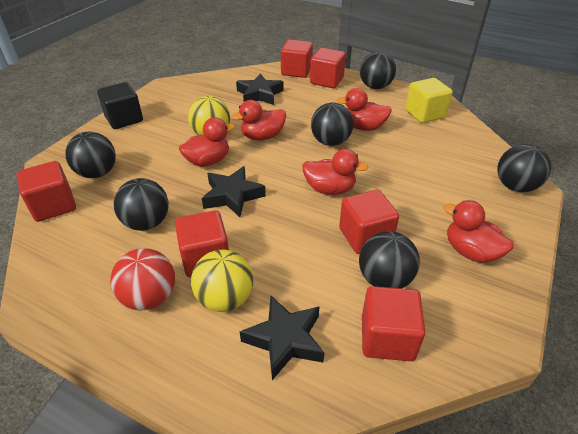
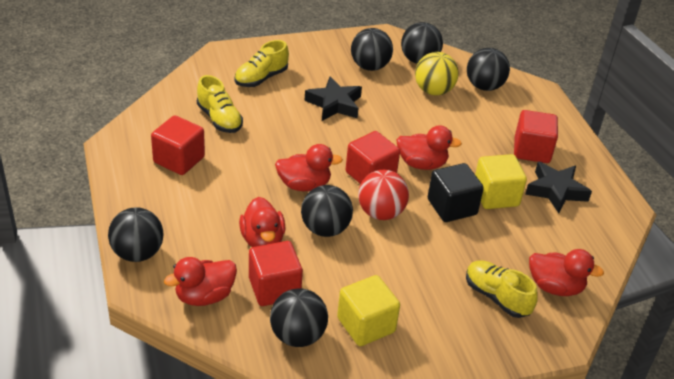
black star: 3 -> 2
red cube: 6 -> 4
yellow ball: 2 -> 1
yellow cube: 1 -> 2
yellow shoe: 0 -> 3

